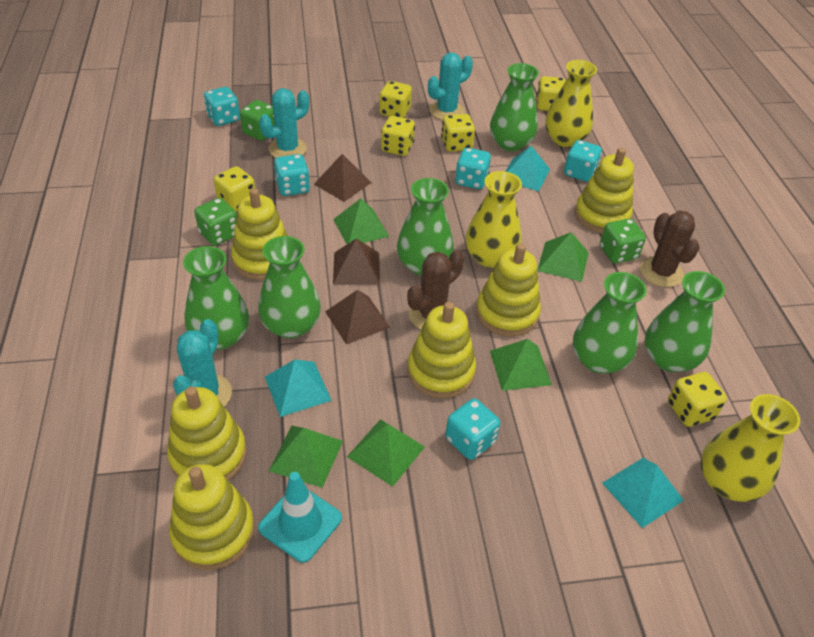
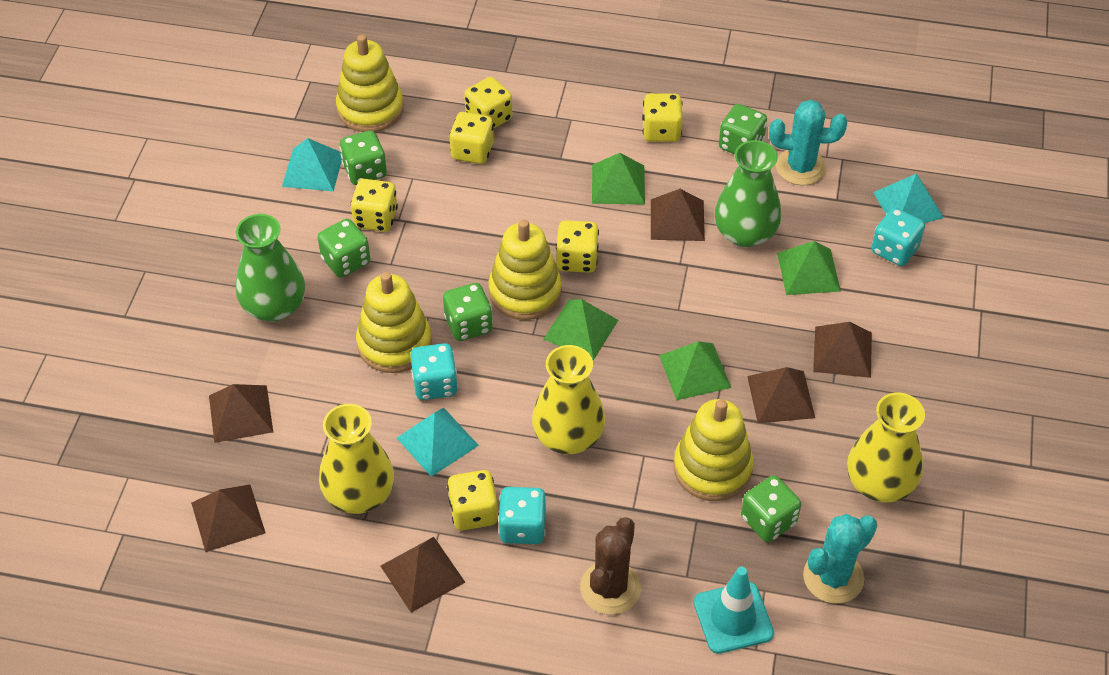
brown cactus: 2 -> 1
brown pyramid: 3 -> 6
green dice: 3 -> 5
green pyramid: 5 -> 4
green vase: 6 -> 2
turquoise cactus: 3 -> 2
turquoise dice: 5 -> 3
yellow stacking toy: 6 -> 4

